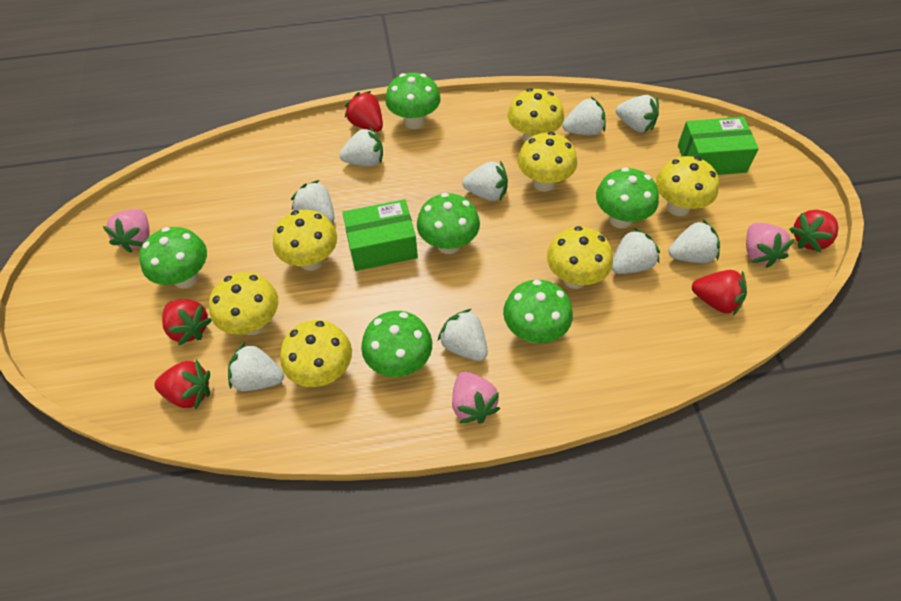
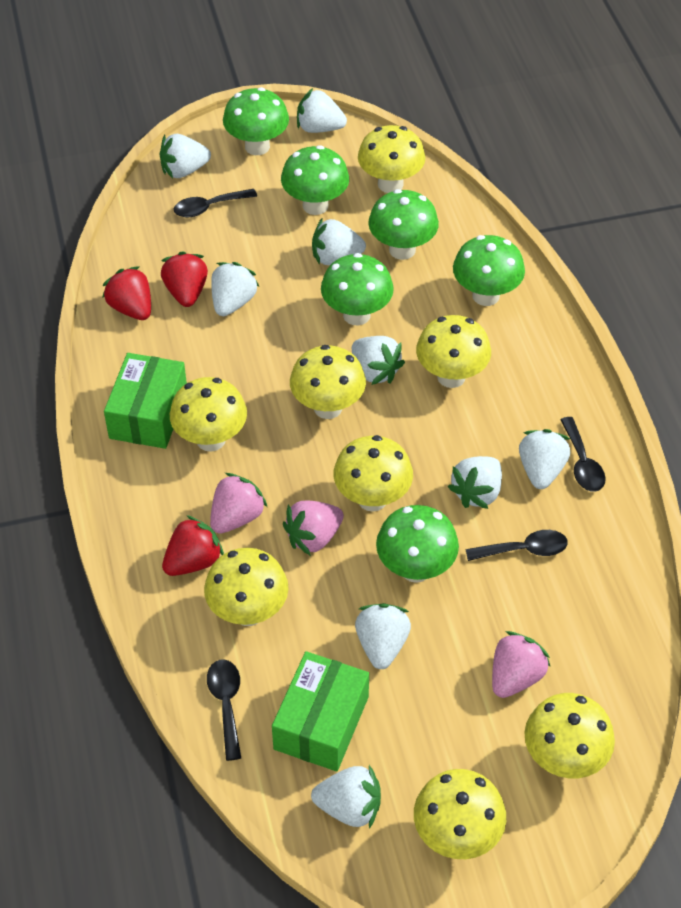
black spoon: 0 -> 4
red strawberry: 5 -> 3
yellow mushroom: 7 -> 8

